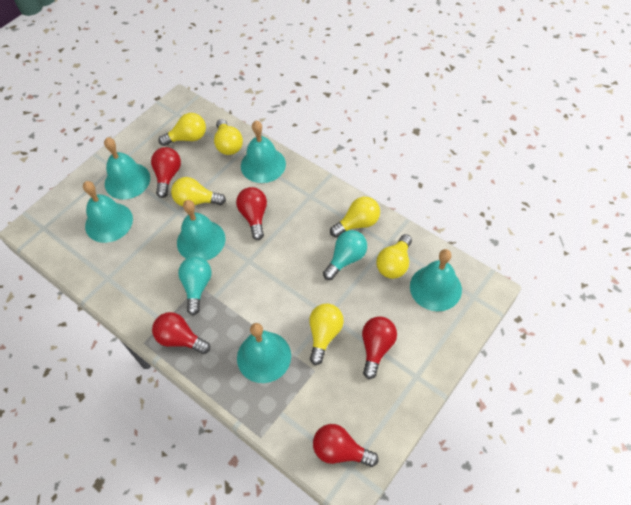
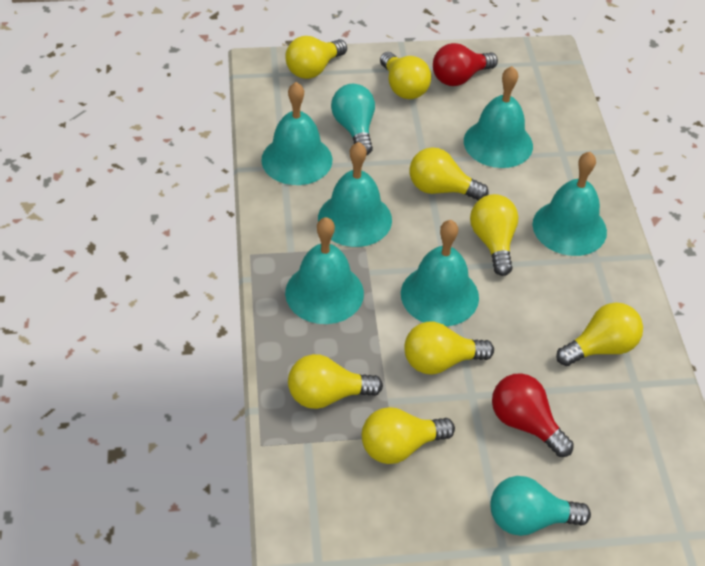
red light bulb: 5 -> 2
yellow light bulb: 6 -> 8

